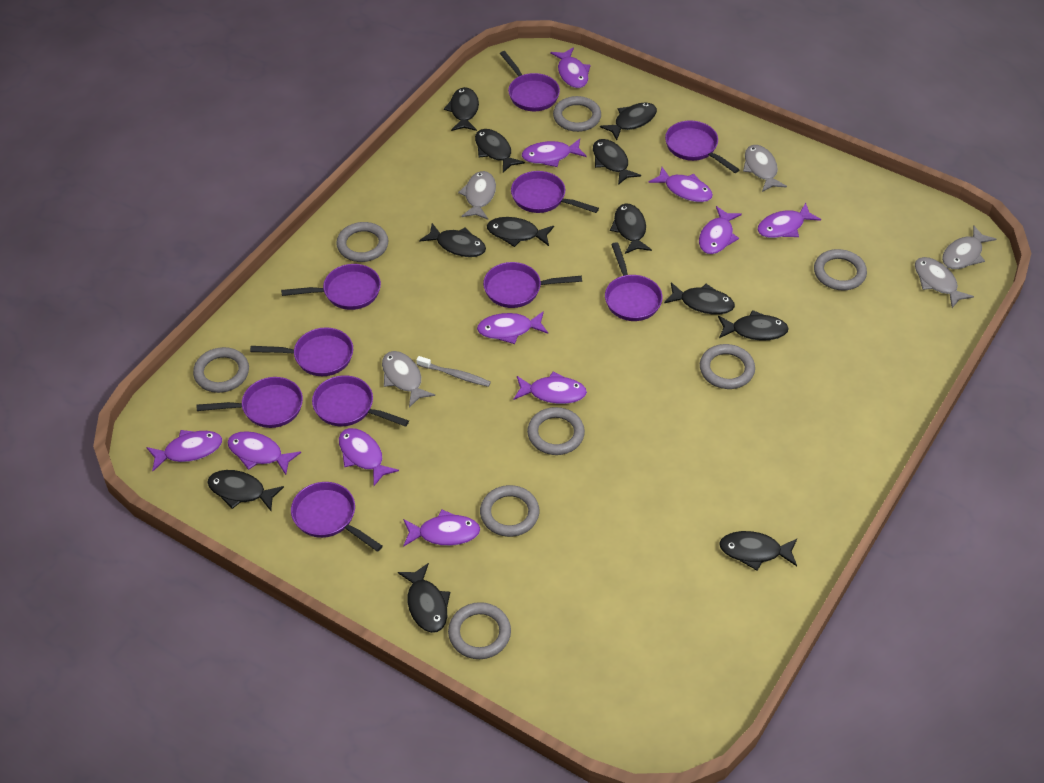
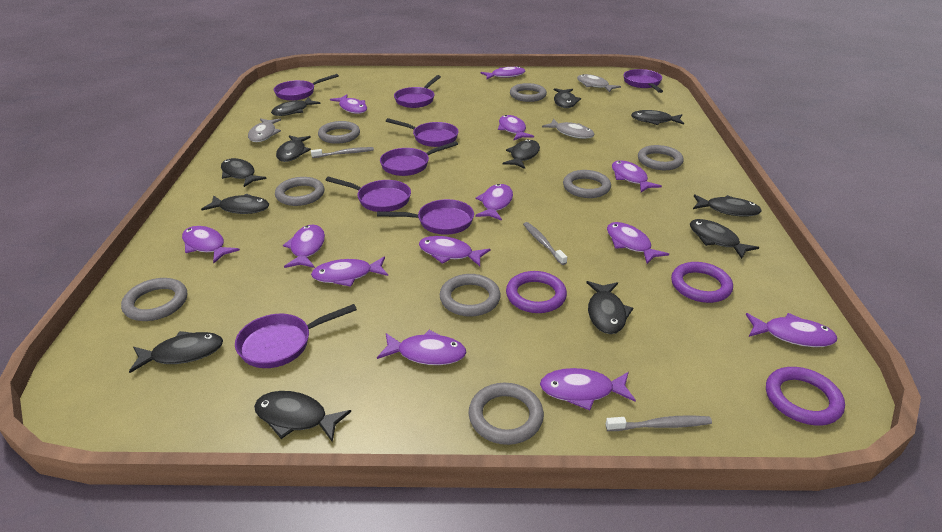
grey fish: 5 -> 3
grey toothbrush: 1 -> 3
purple fish: 11 -> 13
purple pan: 10 -> 8
purple ring: 0 -> 3

